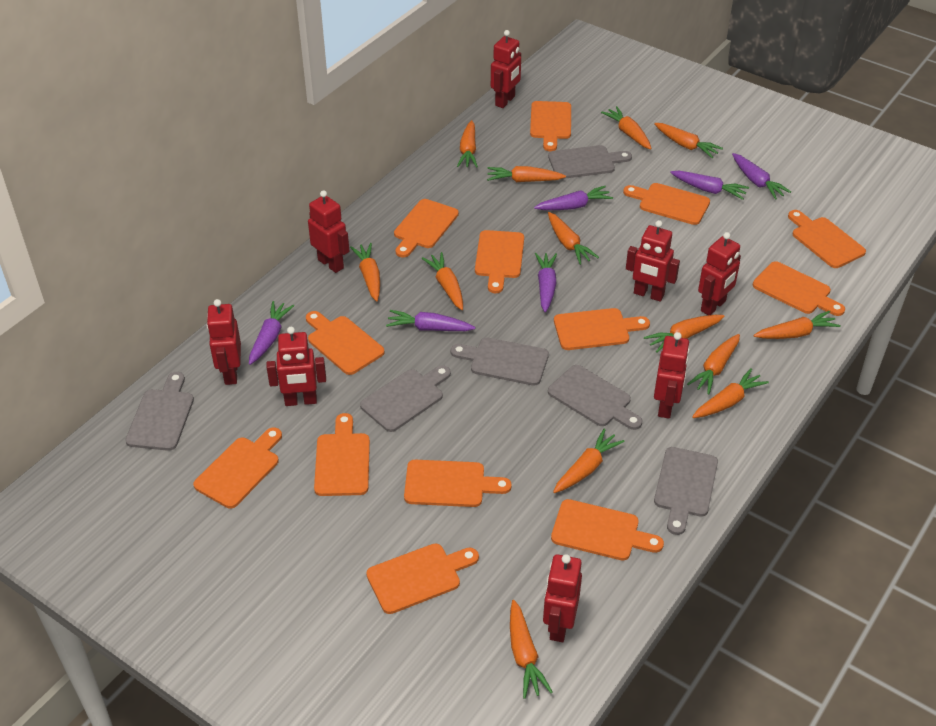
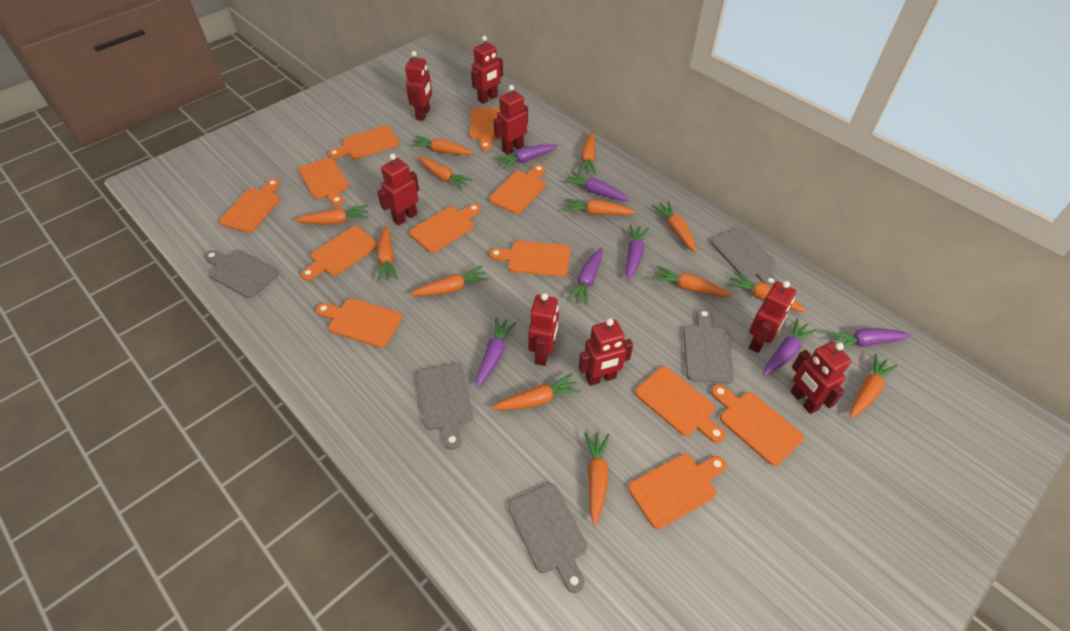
grey cutting board: 6 -> 5
orange cutting board: 13 -> 12
purple carrot: 6 -> 7

